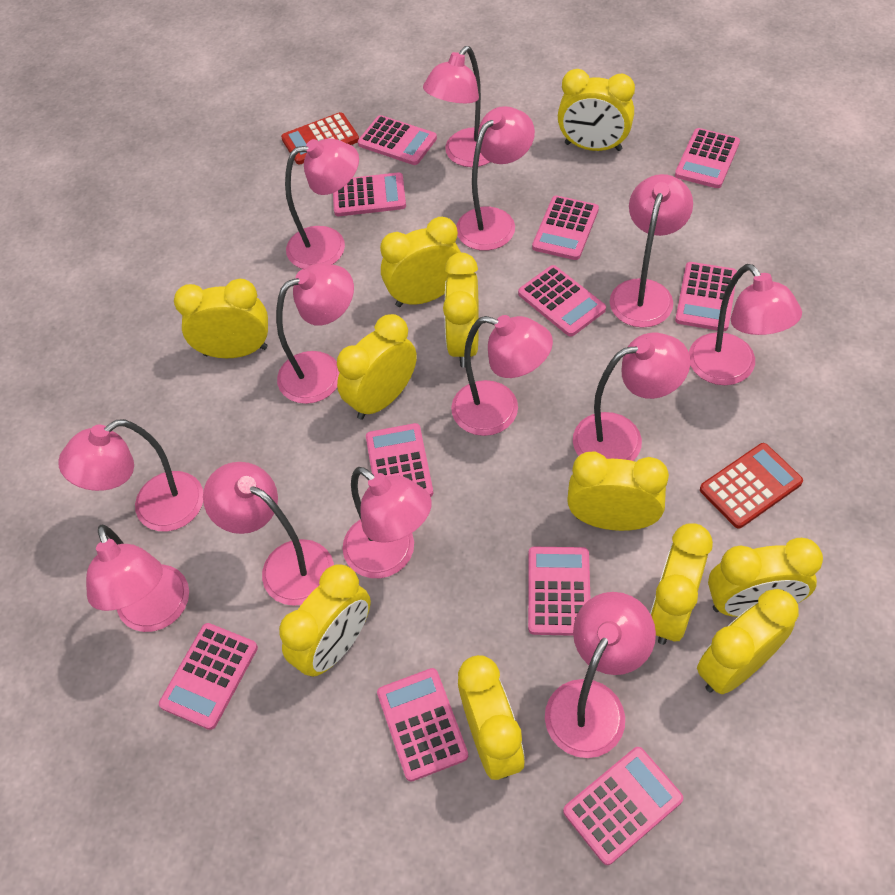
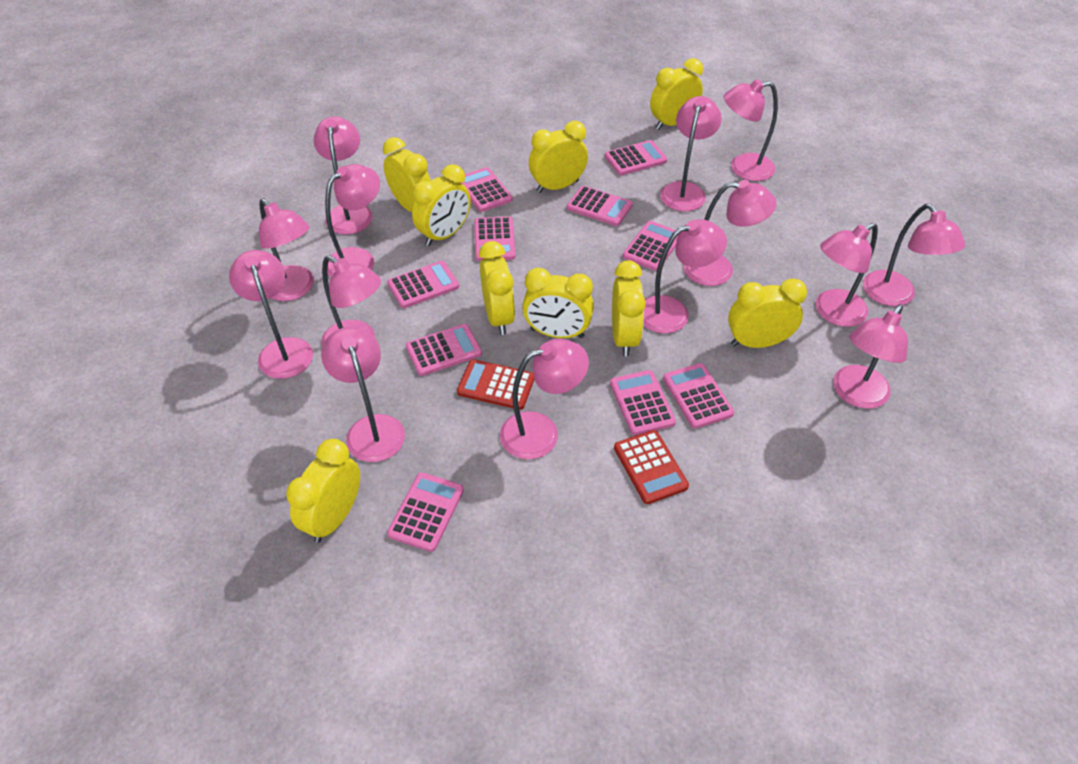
pink calculator: 11 -> 10
pink lamp: 13 -> 14
yellow clock: 11 -> 9

